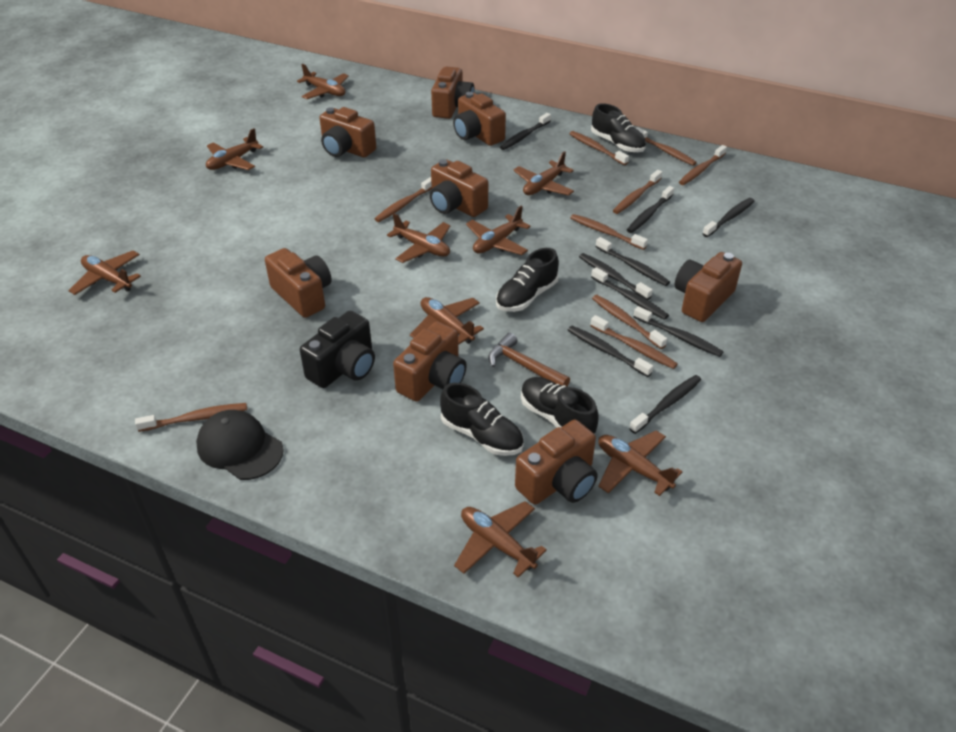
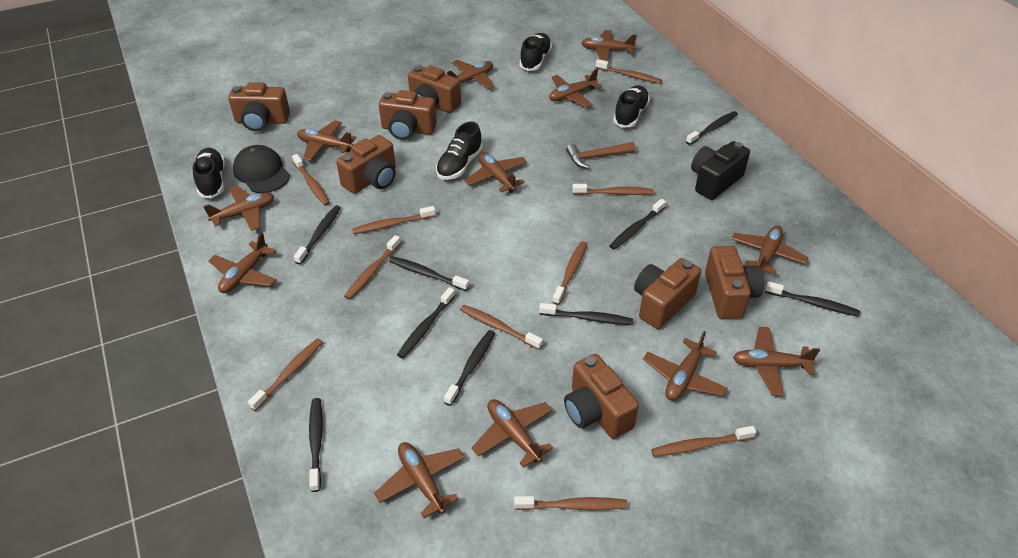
brown camera: 8 -> 7
brown plane: 9 -> 12
brown toothbrush: 9 -> 10

